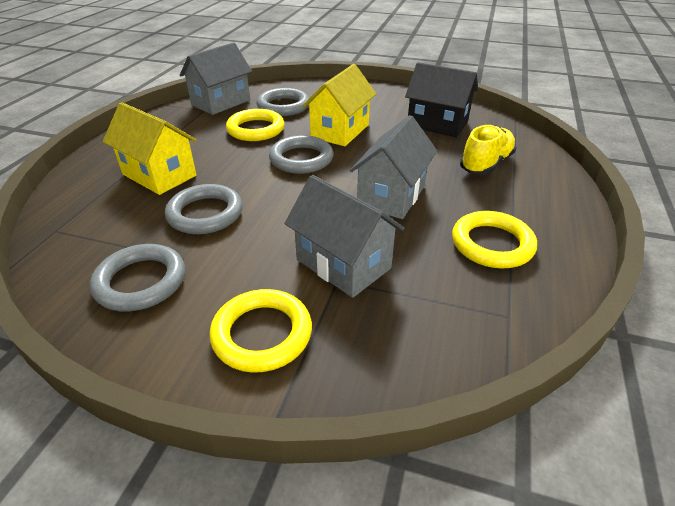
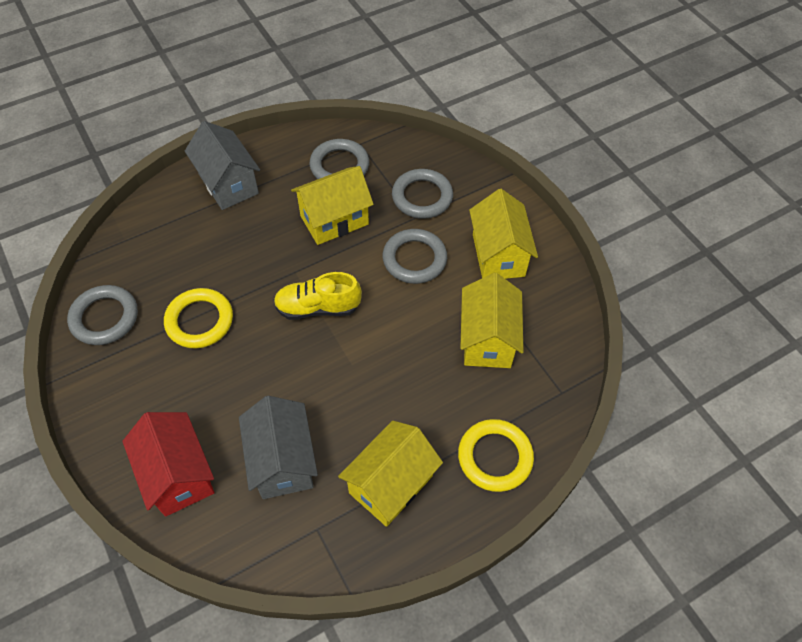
black house: 1 -> 0
grey house: 3 -> 2
red house: 0 -> 1
yellow house: 2 -> 4
yellow ring: 3 -> 2

